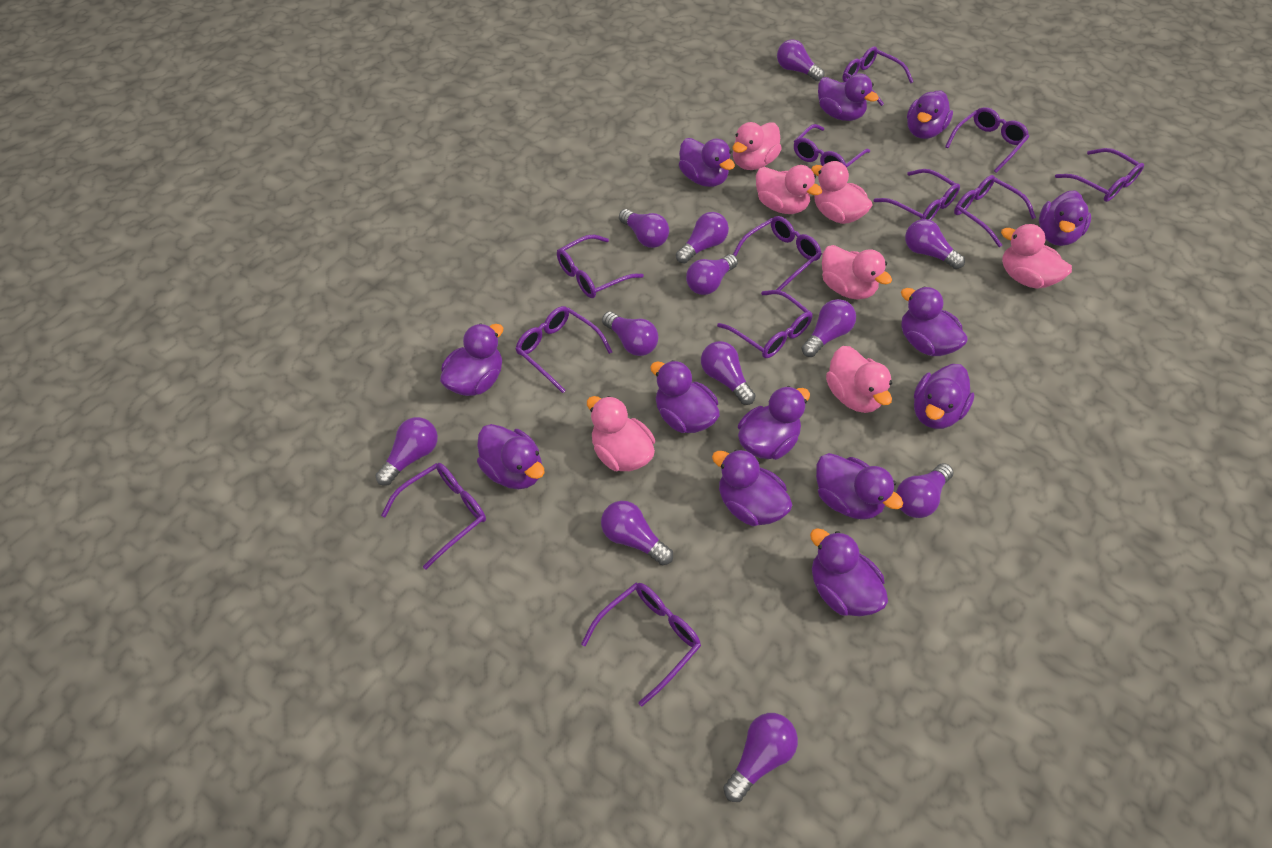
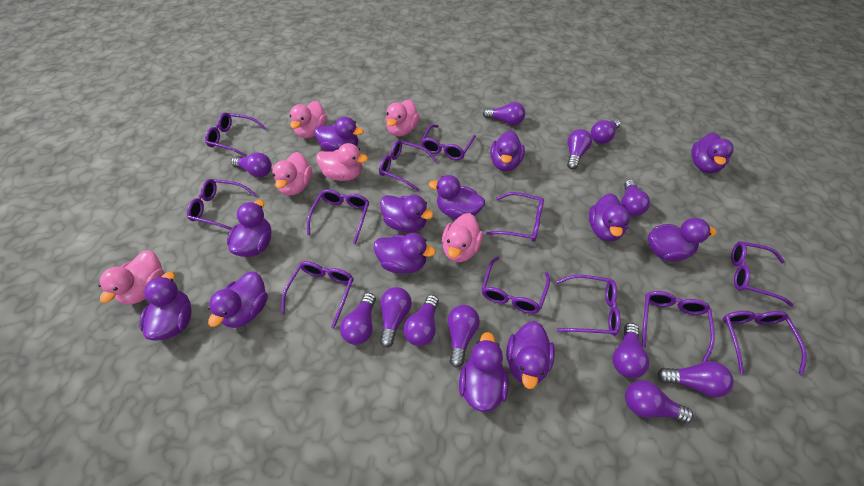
pink duck: 7 -> 6

